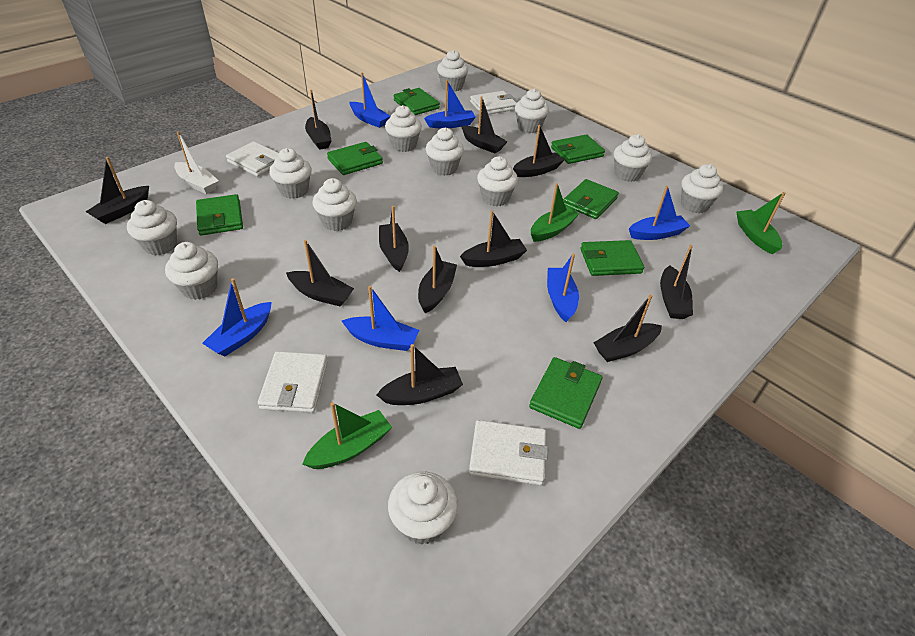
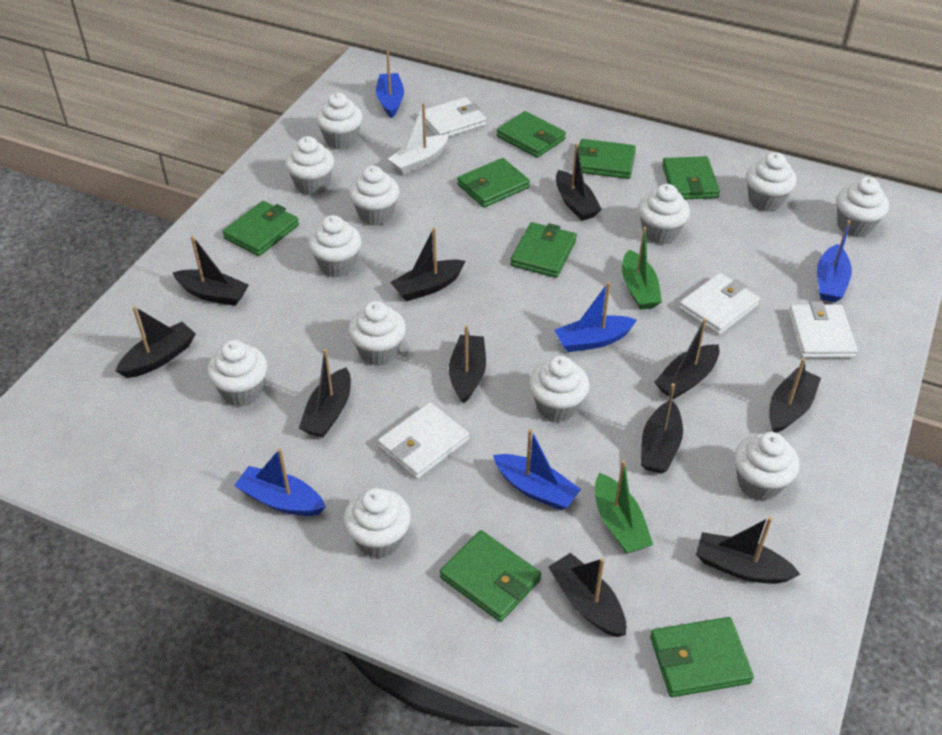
blue boat: 6 -> 5
green boat: 3 -> 2
green wallet: 7 -> 8

